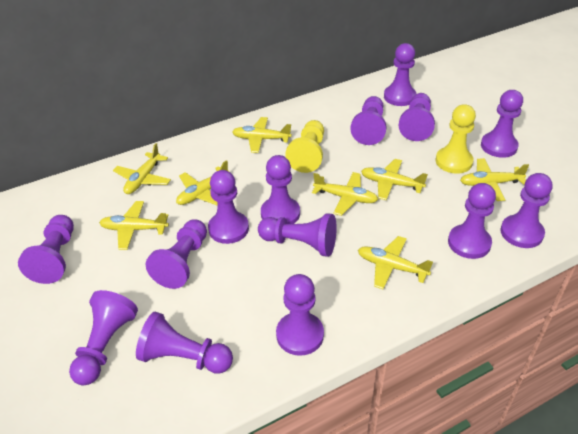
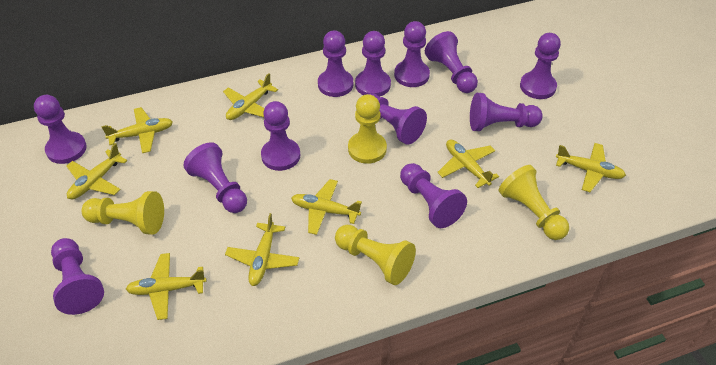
purple pawn: 14 -> 12
yellow pawn: 2 -> 4

